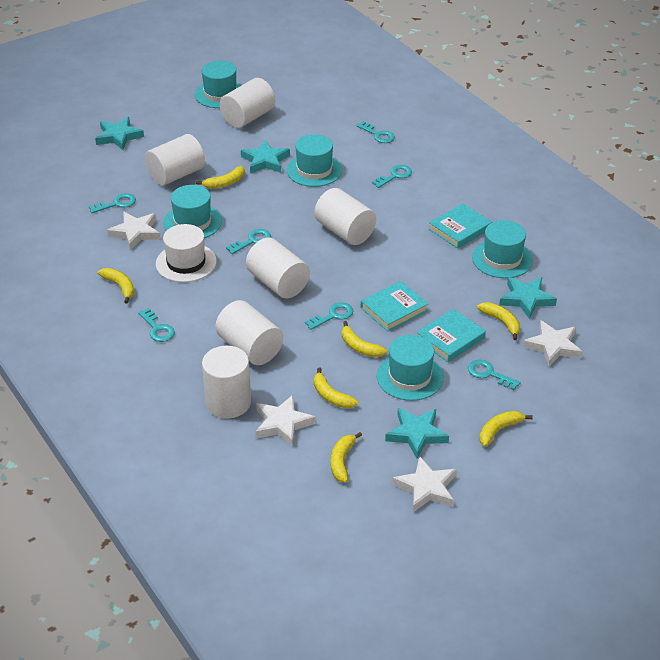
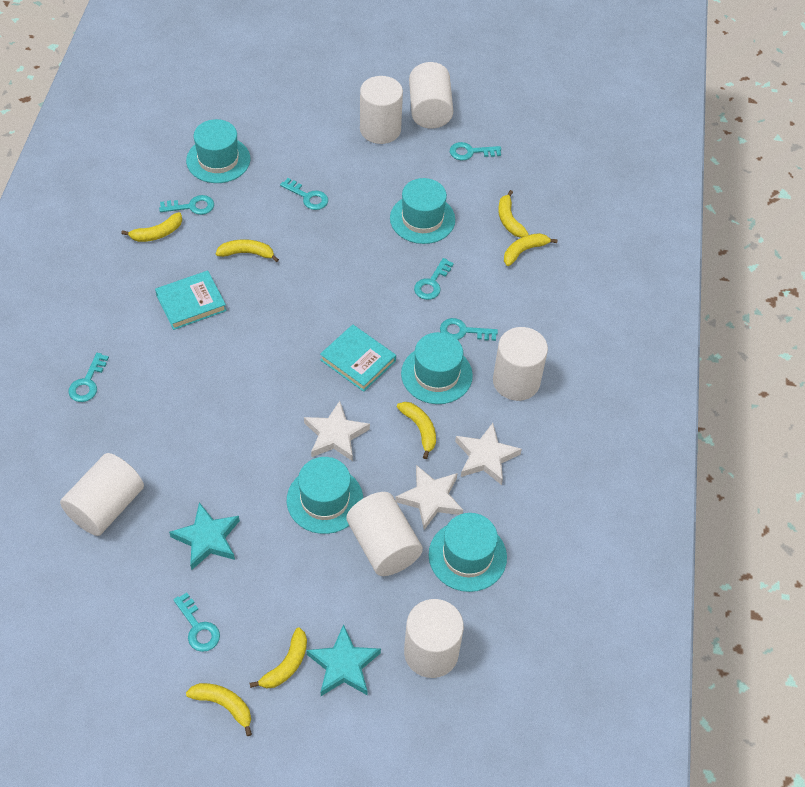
turquoise book: 3 -> 2
turquoise star: 4 -> 2
white hat: 1 -> 0
white star: 4 -> 3

